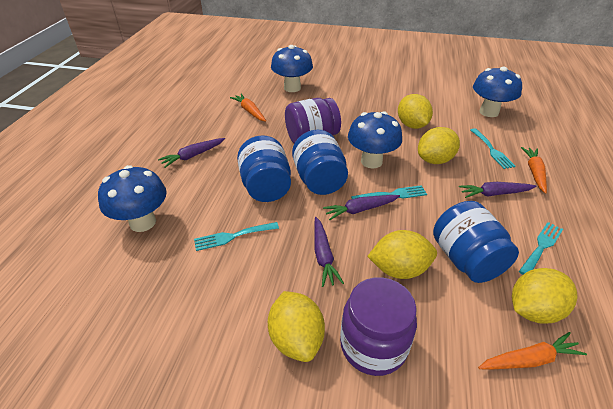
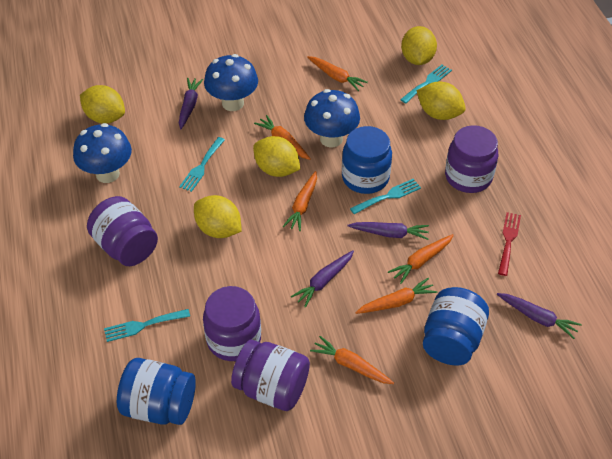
blue mushroom: 4 -> 3
orange carrot: 3 -> 6
purple jar: 2 -> 4
red fork: 0 -> 1

